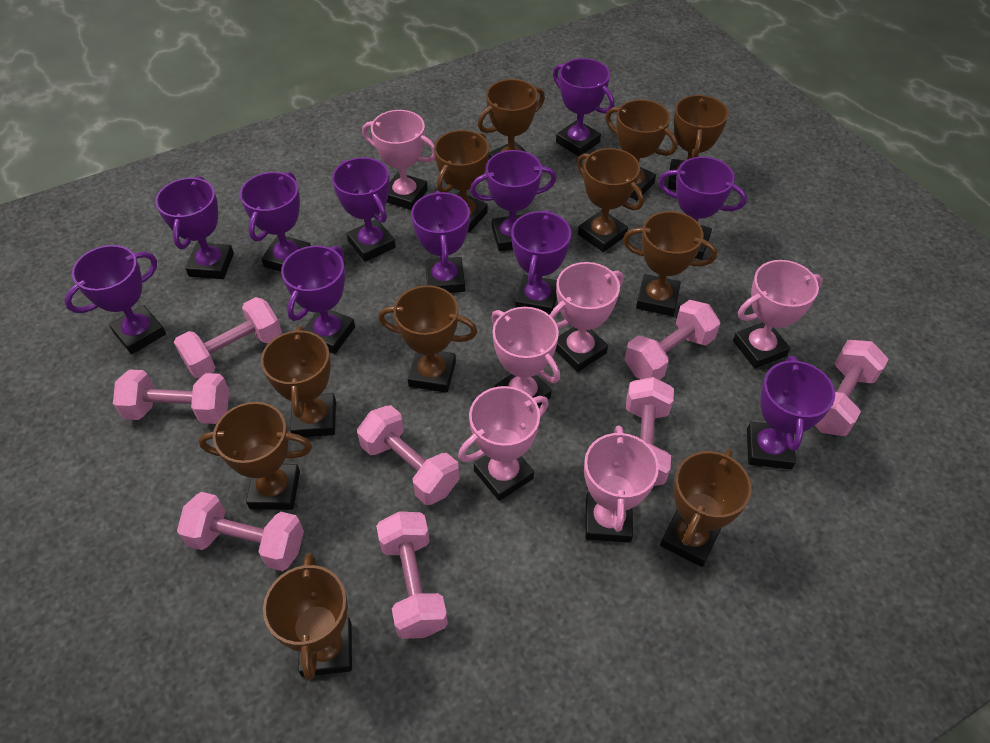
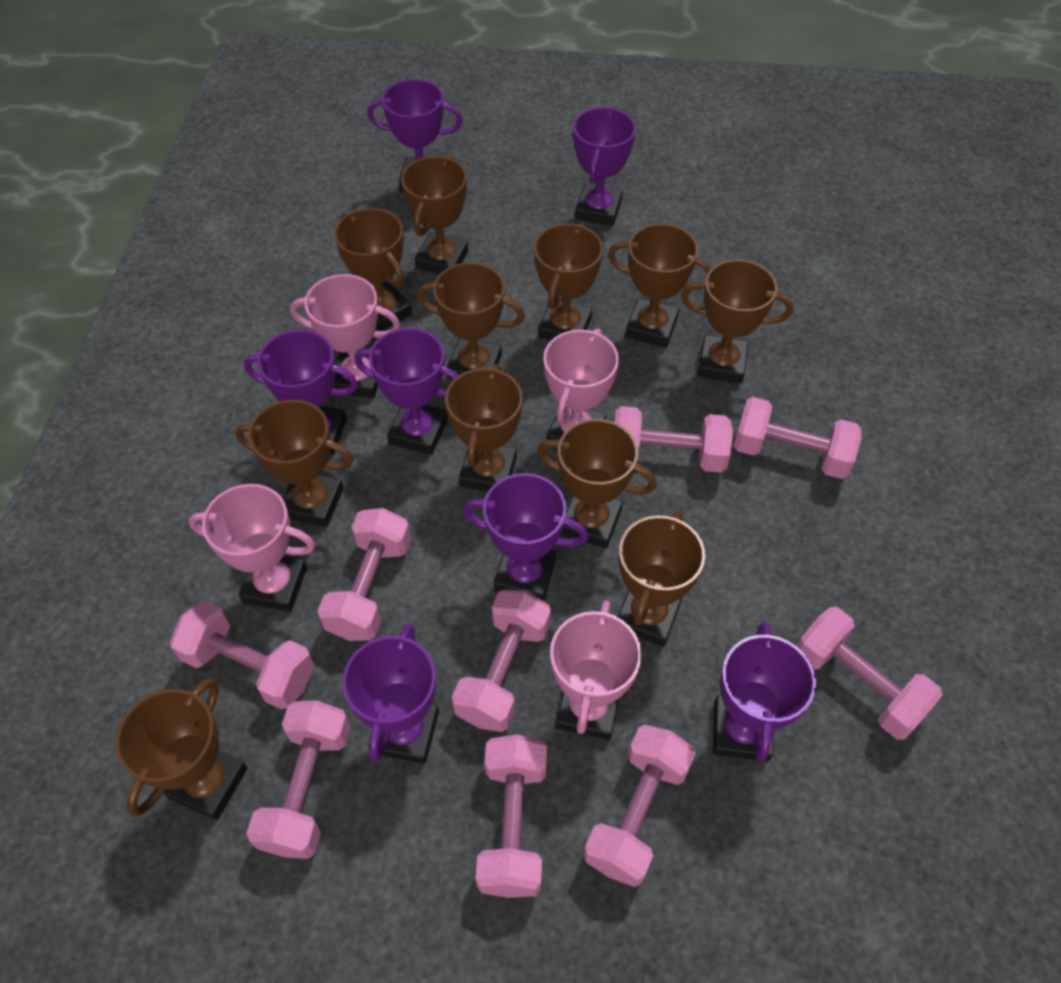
pink dumbbell: 8 -> 9
pink trophy: 6 -> 4
purple trophy: 11 -> 7

